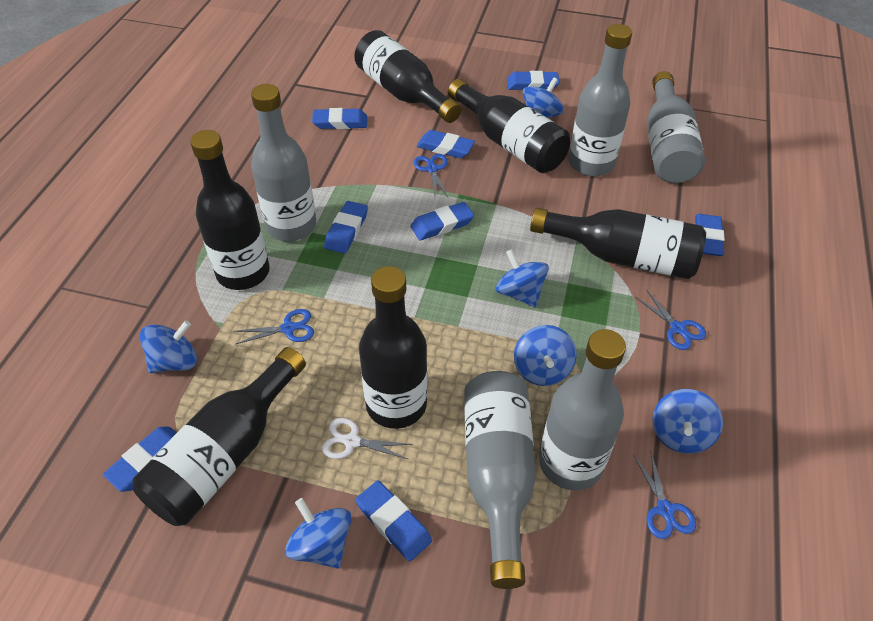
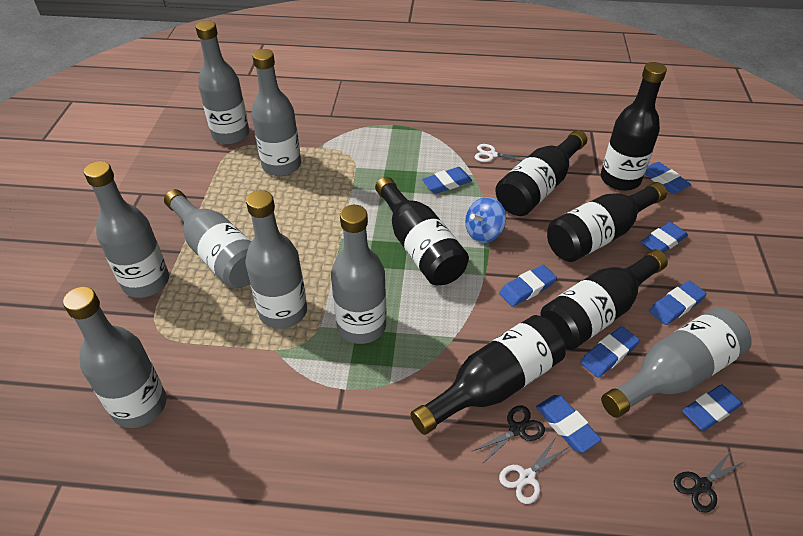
black scissors: 0 -> 2
blue scissors: 4 -> 0
blue spinning top: 6 -> 1
grey bottle: 5 -> 8
white scissors: 1 -> 2

